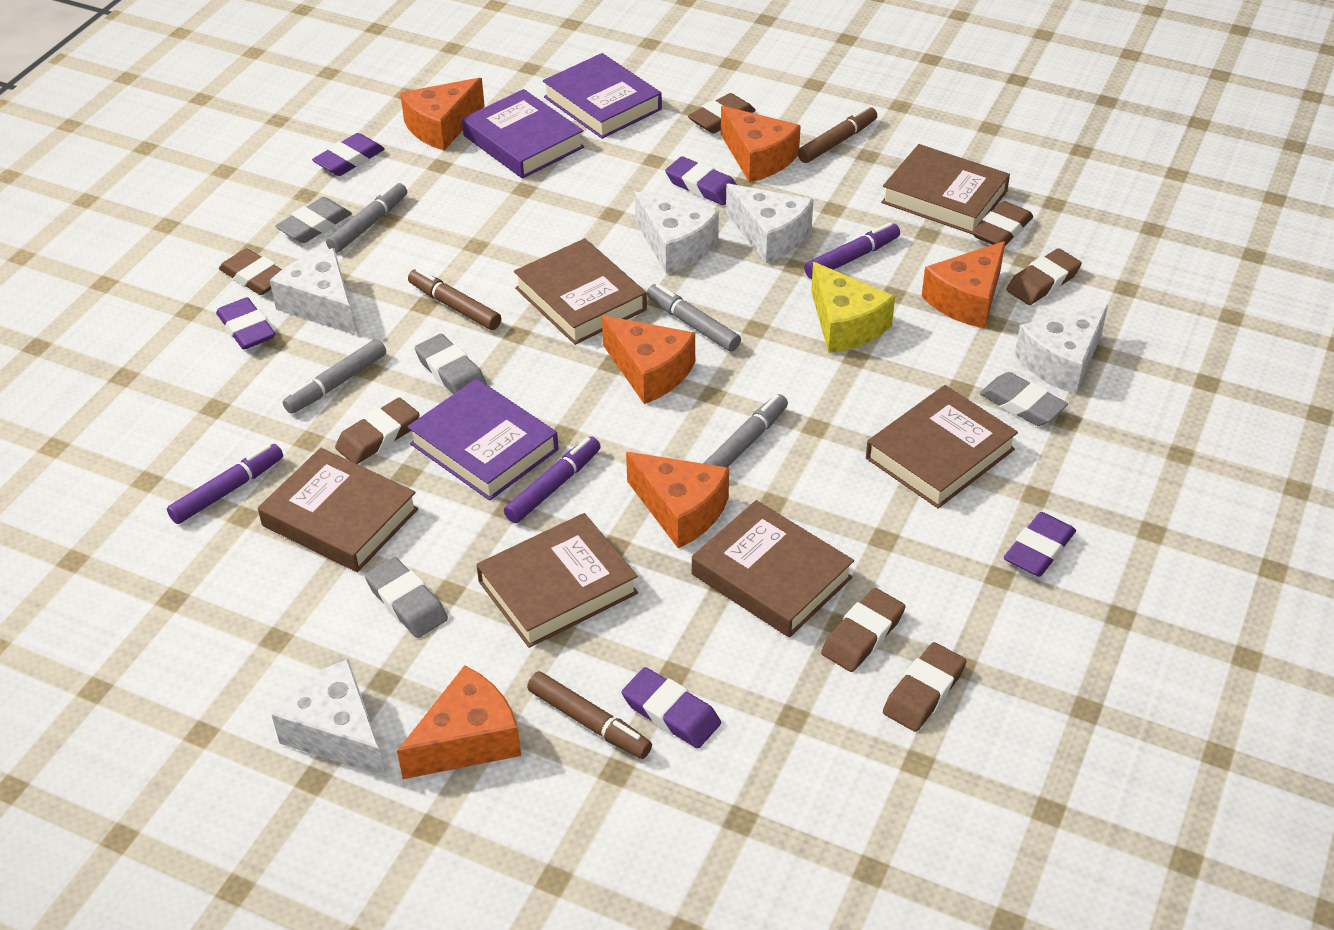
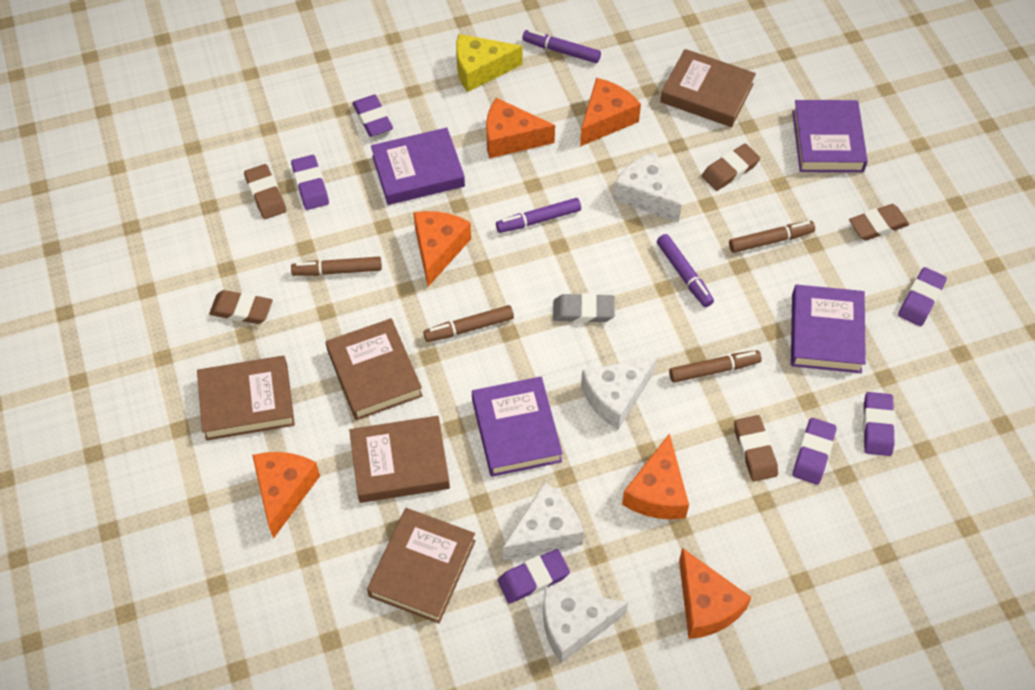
brown book: 6 -> 5
brown eraser: 7 -> 5
brown marker: 3 -> 4
grey eraser: 4 -> 1
grey marker: 4 -> 0
purple book: 3 -> 4
purple eraser: 5 -> 6
white cheese: 5 -> 4

